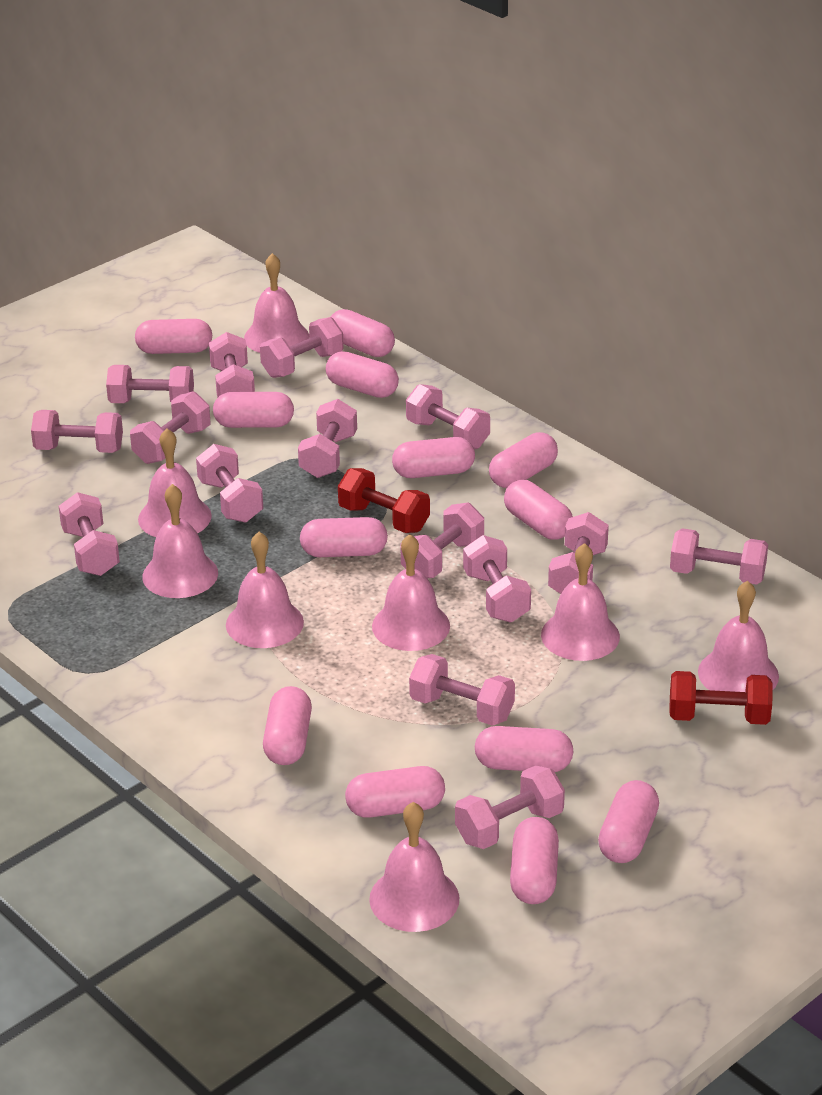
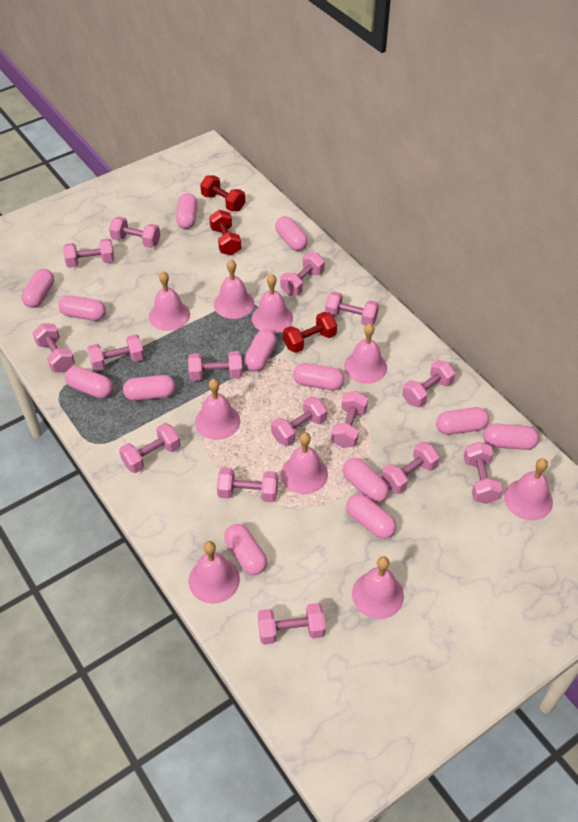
pink bell: 8 -> 9
red dumbbell: 2 -> 3

